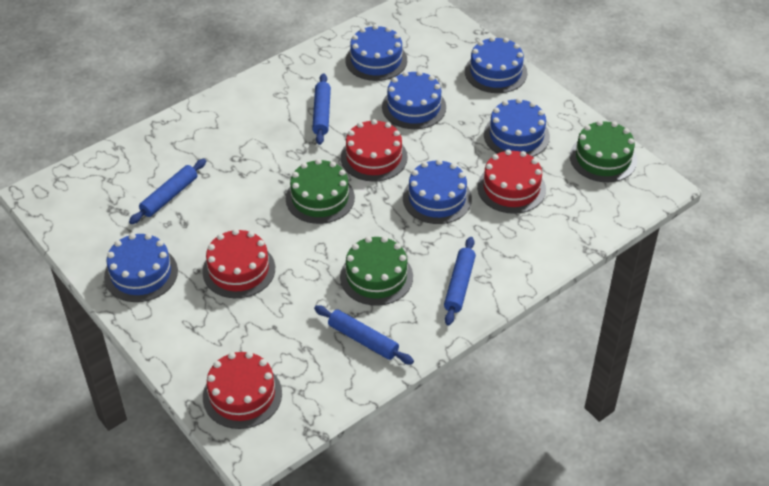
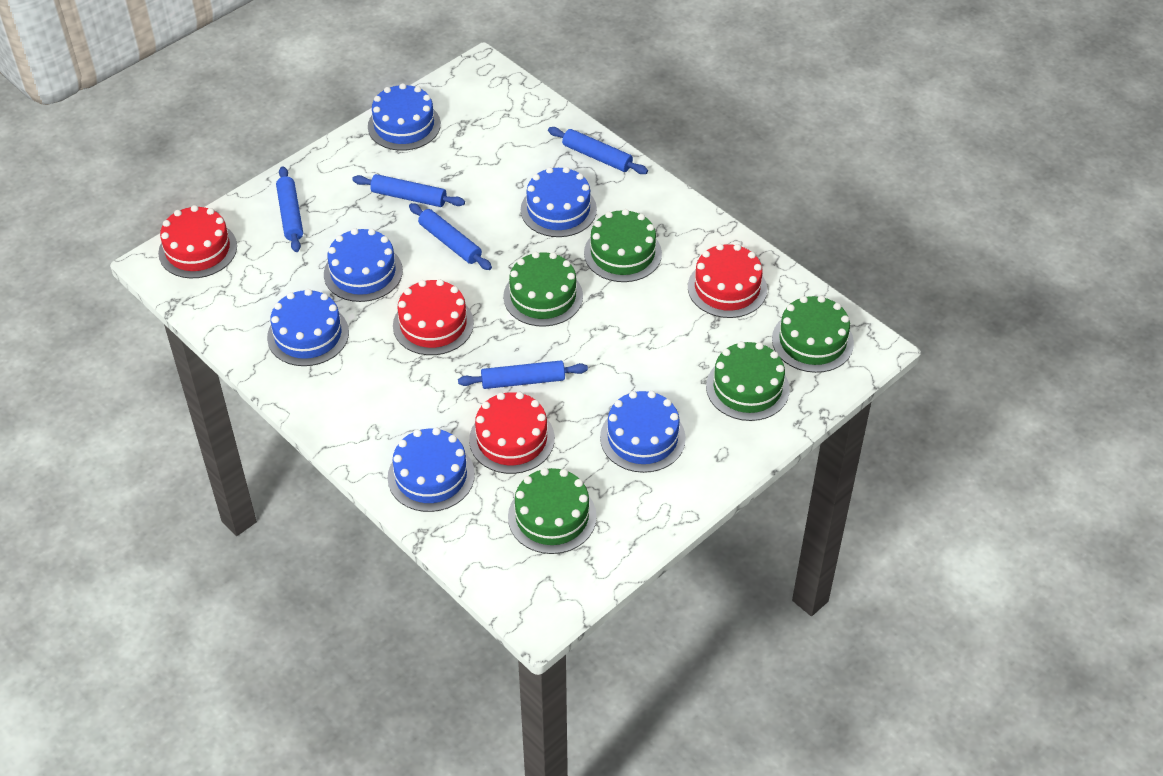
blue rolling pin: 4 -> 5
green cake: 3 -> 5

